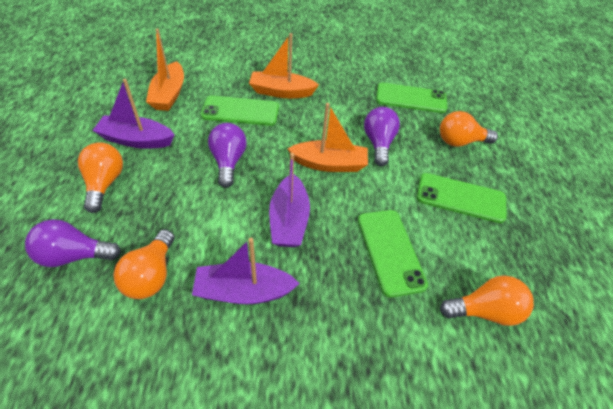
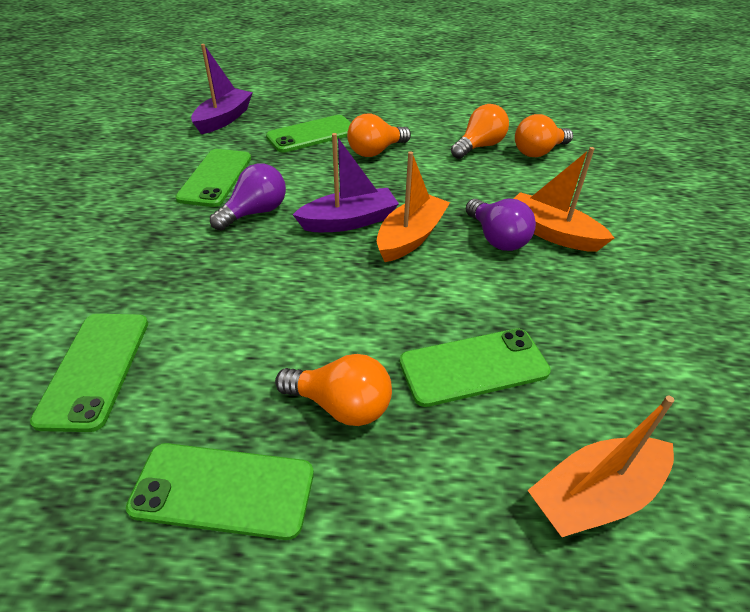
green phone: 4 -> 5
purple boat: 3 -> 2
purple light bulb: 3 -> 2

